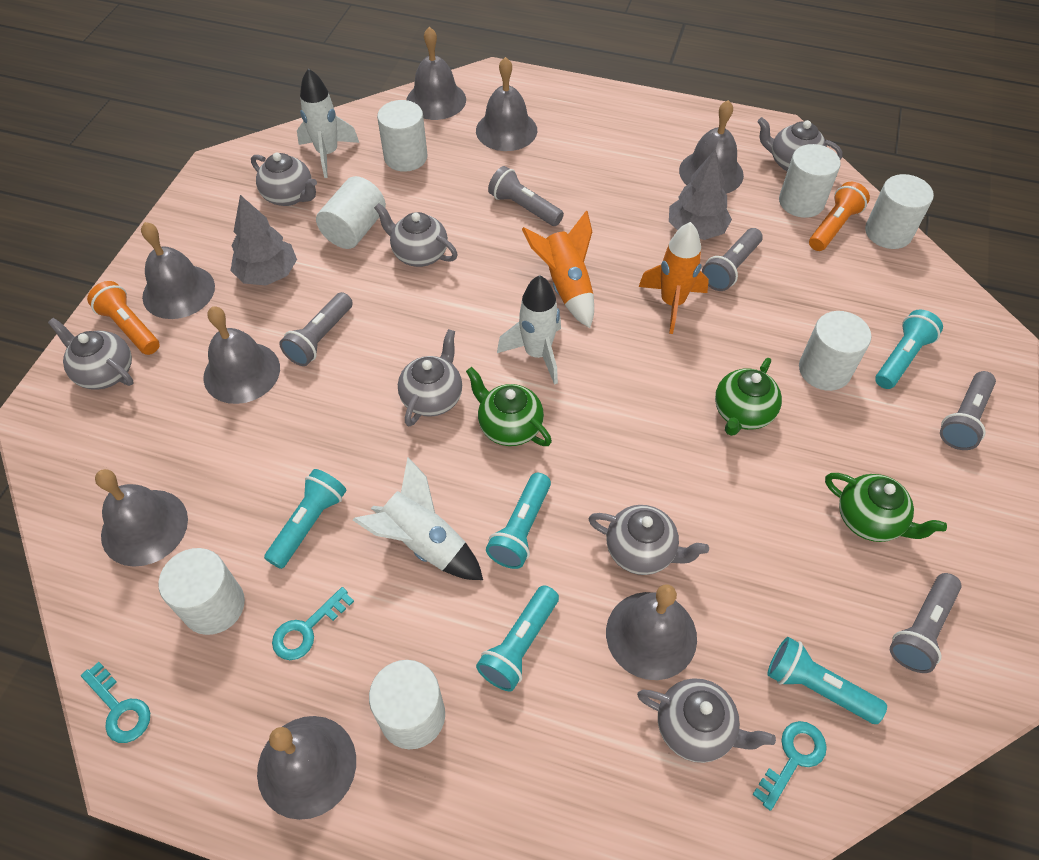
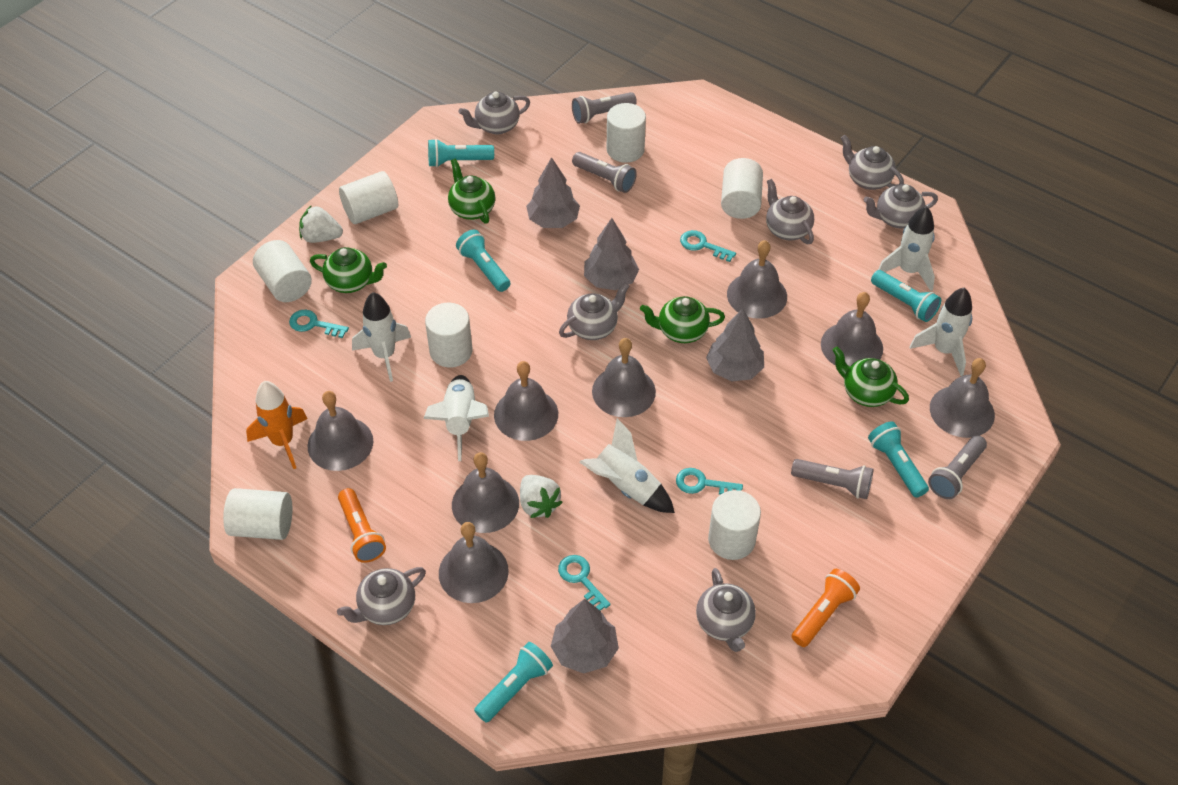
green teapot: 3 -> 4
grey flashlight: 5 -> 4
grey tree: 2 -> 4
orange rocket: 2 -> 1
turquoise key: 3 -> 4
white rocket: 3 -> 5
white strawberry: 0 -> 2

